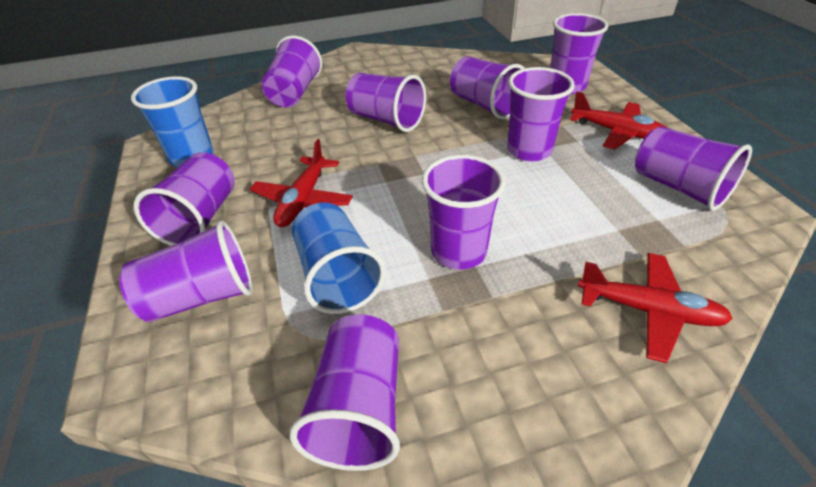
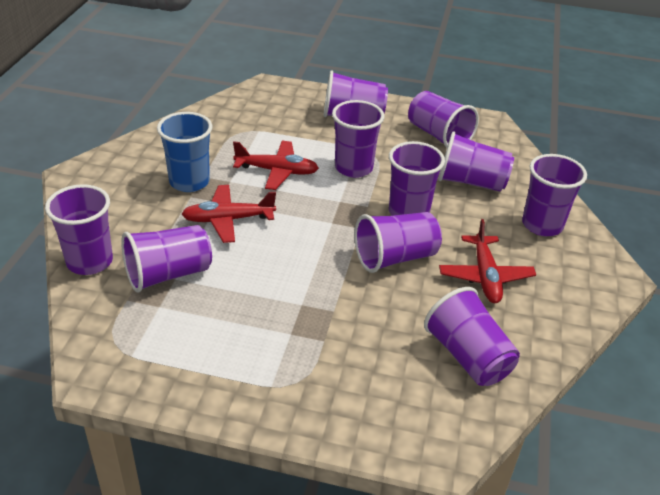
blue cup: 2 -> 1

